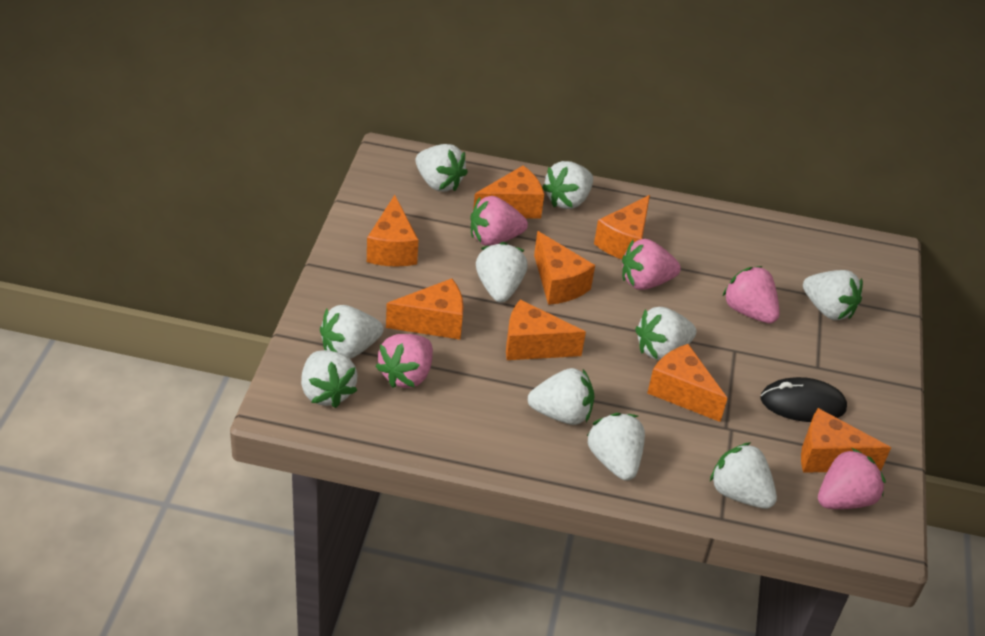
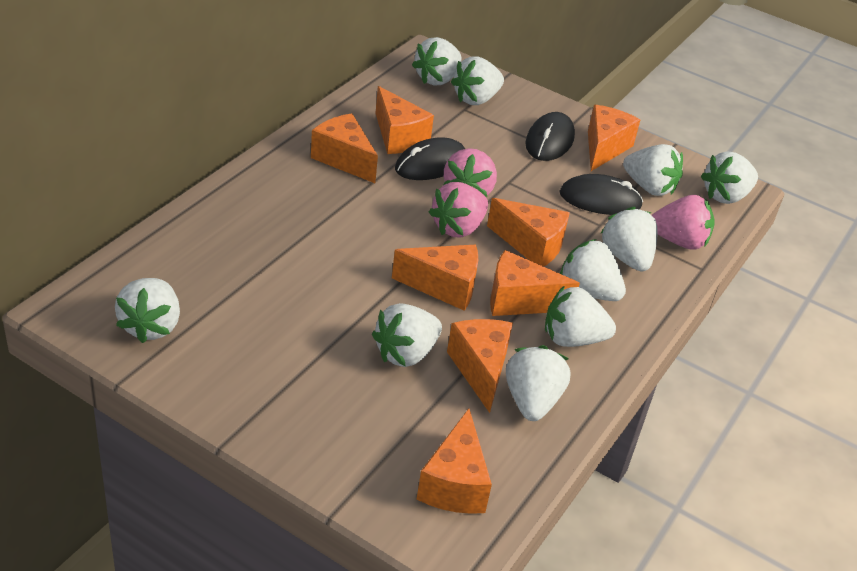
black mouse: 1 -> 3
pink strawberry: 5 -> 3

